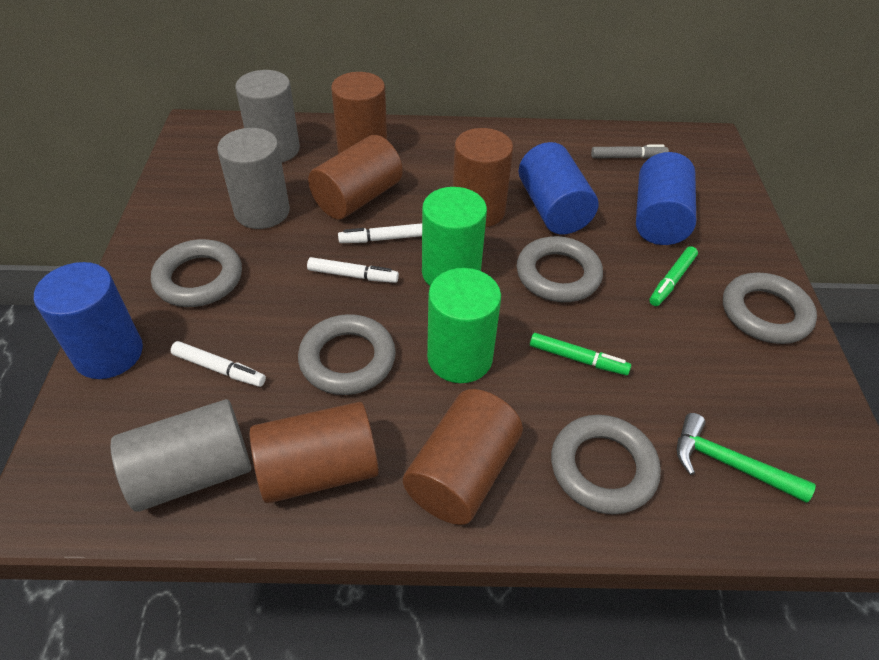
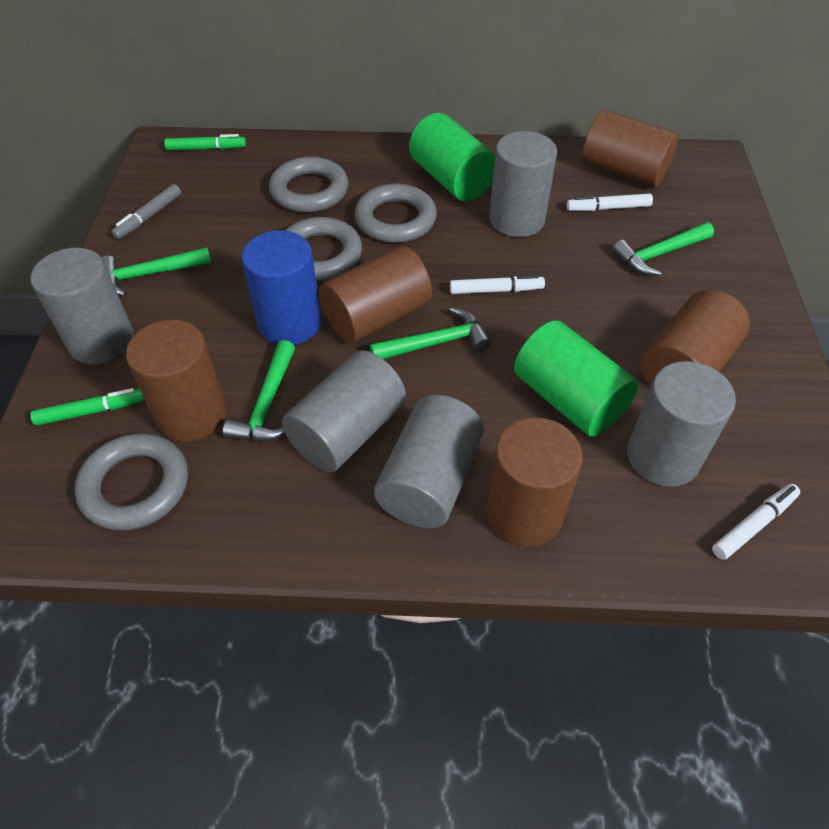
blue cylinder: 3 -> 1
green hammer: 1 -> 4
grey cylinder: 3 -> 5
grey ring: 5 -> 4

